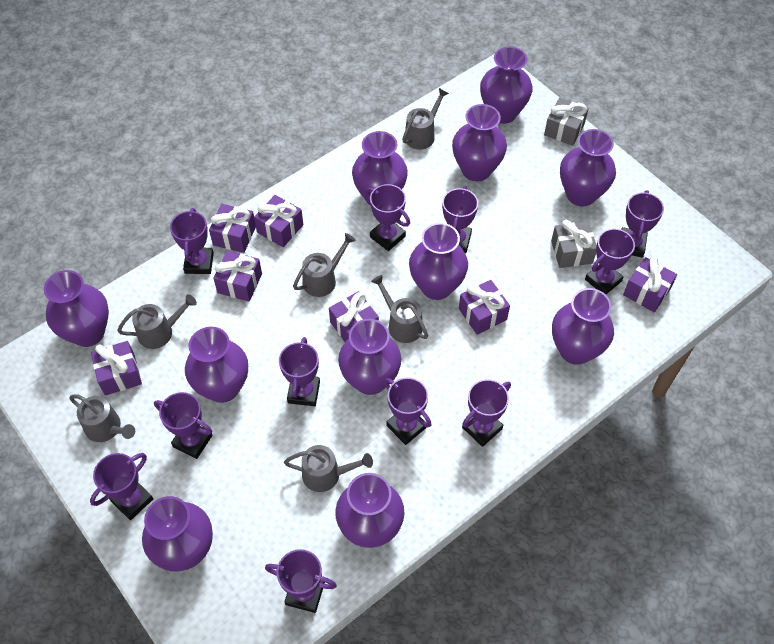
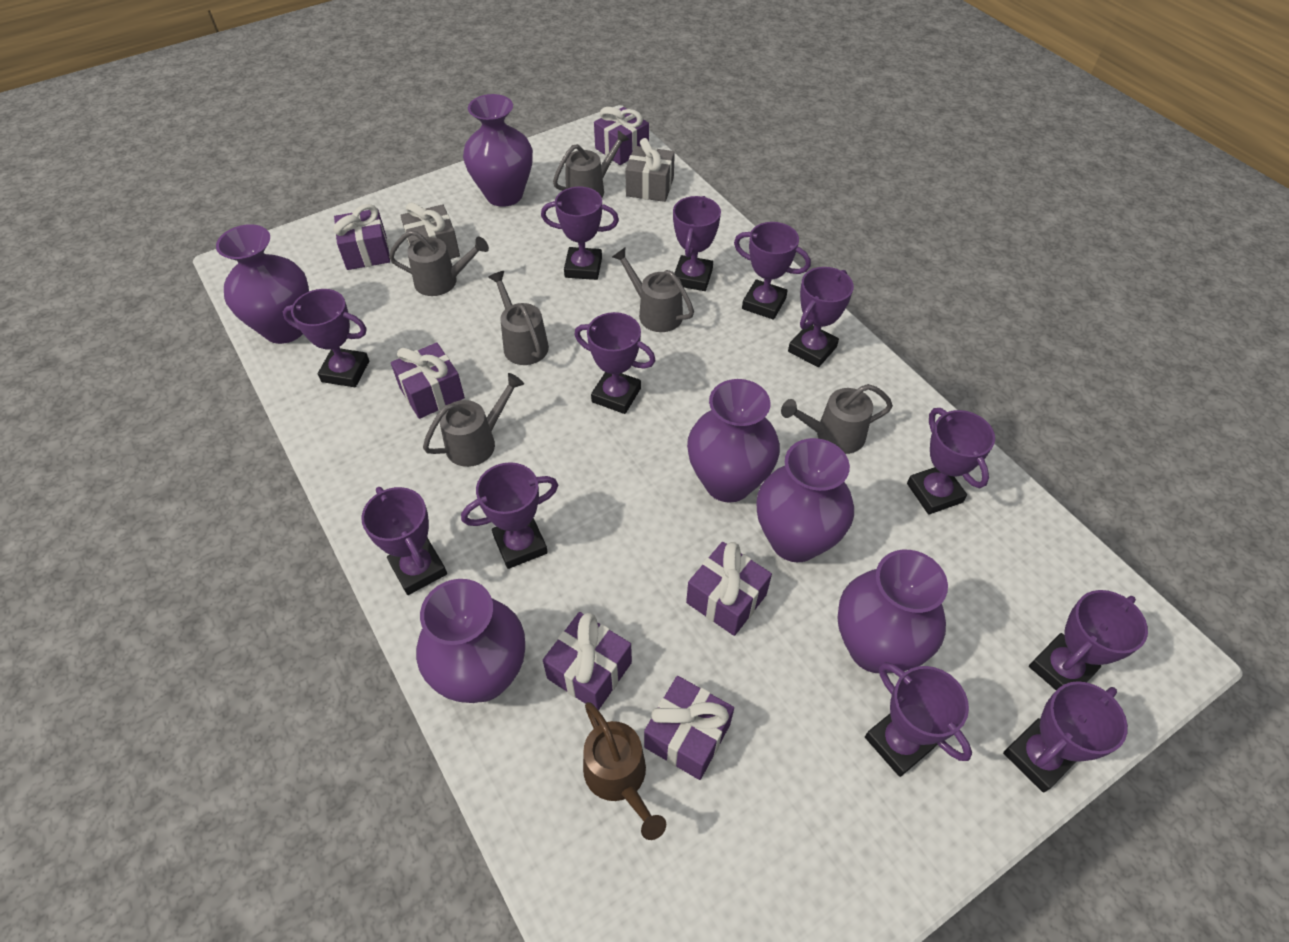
brown watering can: 0 -> 1
purple gift: 7 -> 6
purple trophy: 11 -> 12
purple vase: 11 -> 6

